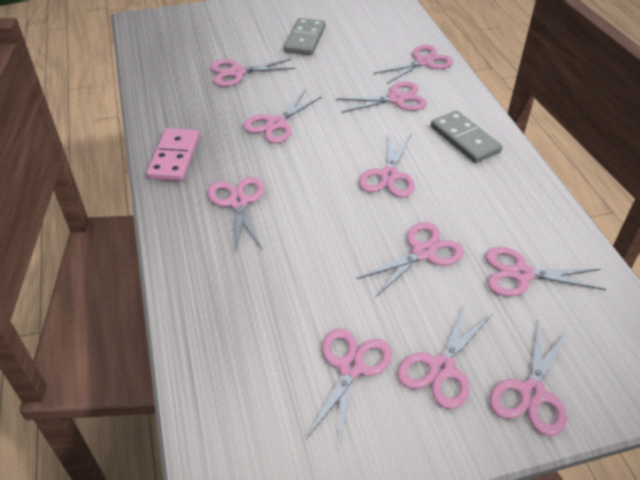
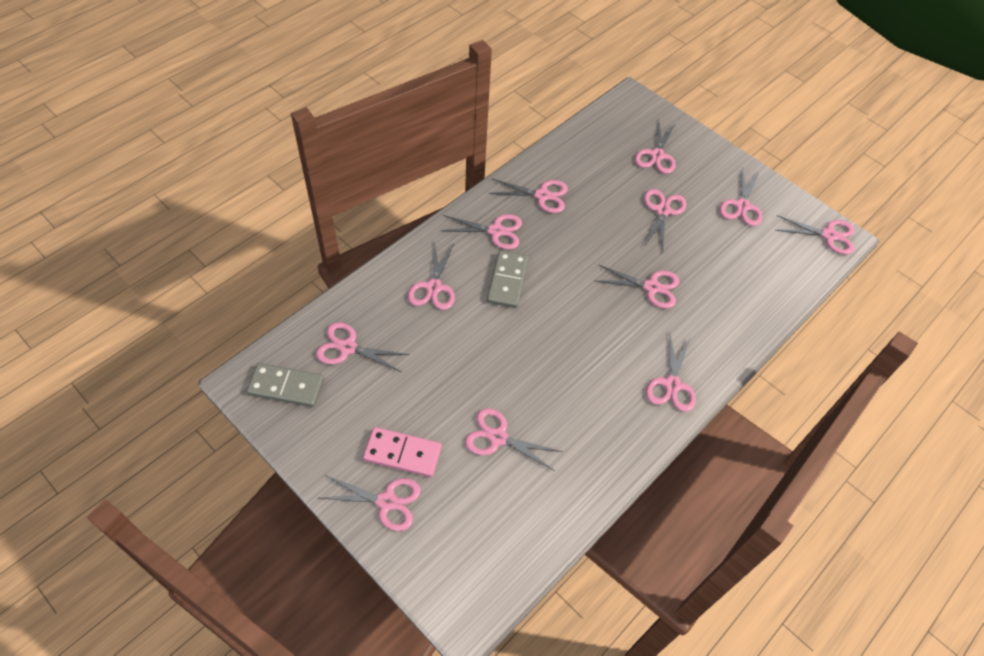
pink scissors: 11 -> 12

